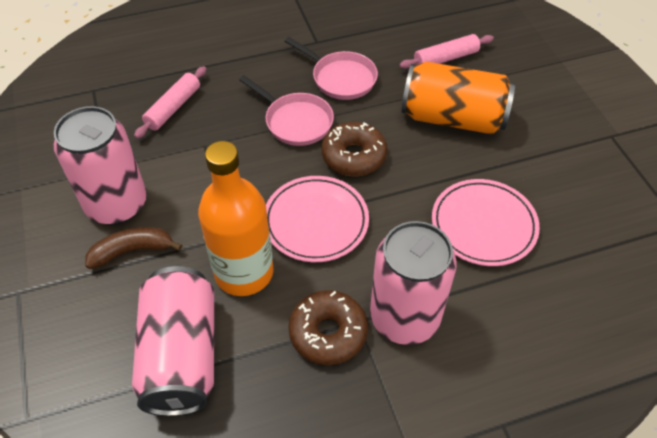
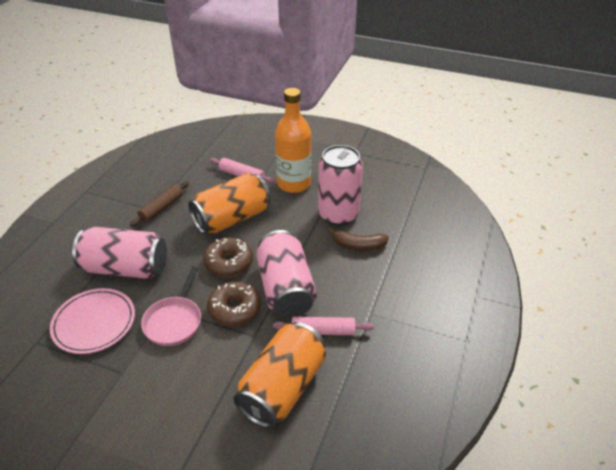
brown rolling pin: 0 -> 1
orange can: 1 -> 2
pink pan: 2 -> 1
pink plate: 2 -> 1

